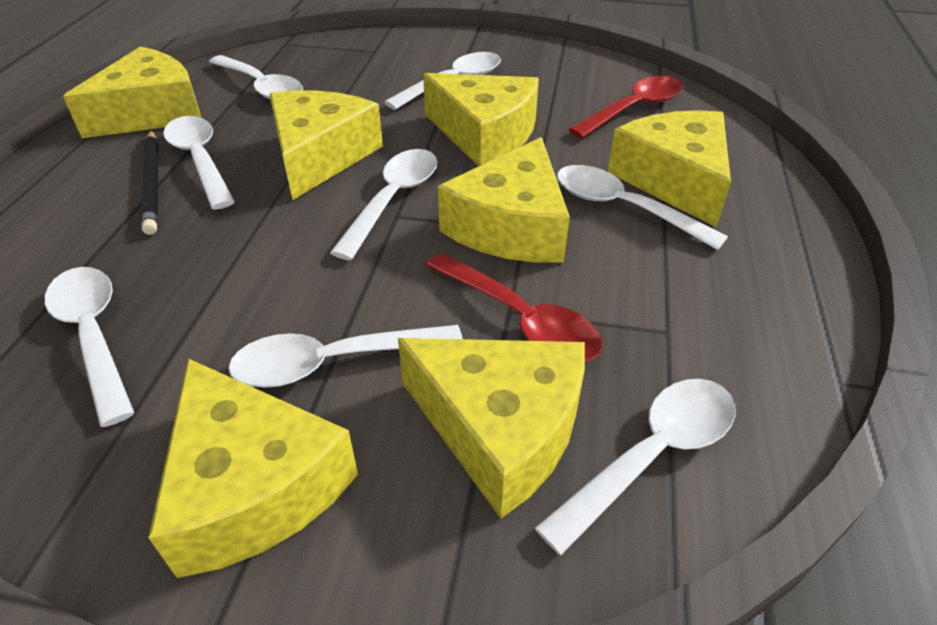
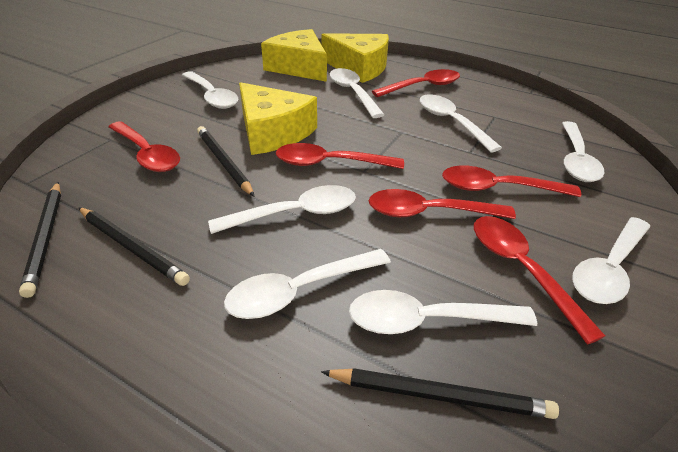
black pencil: 1 -> 4
red spoon: 2 -> 6
yellow cheese: 7 -> 3

